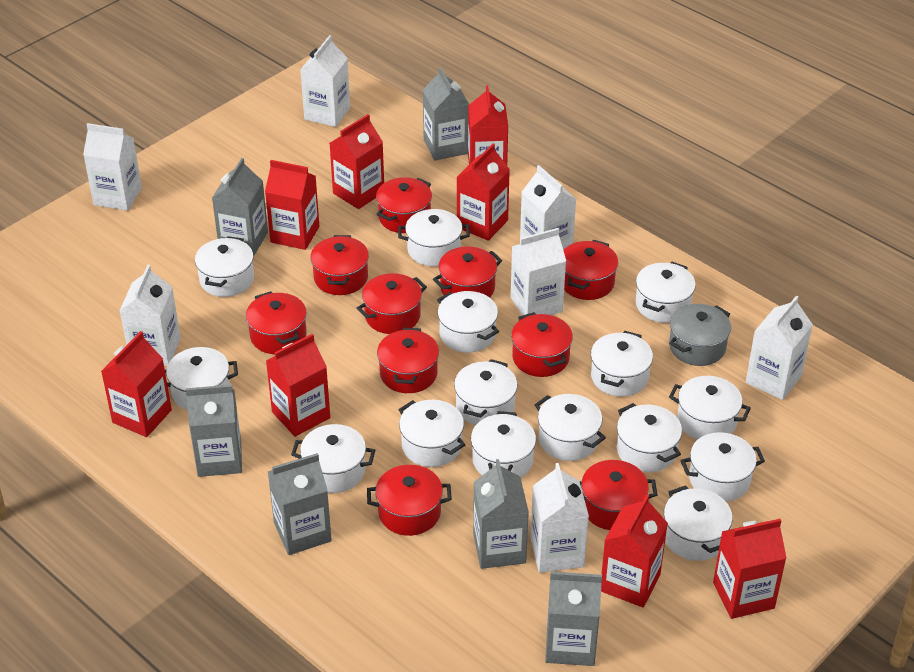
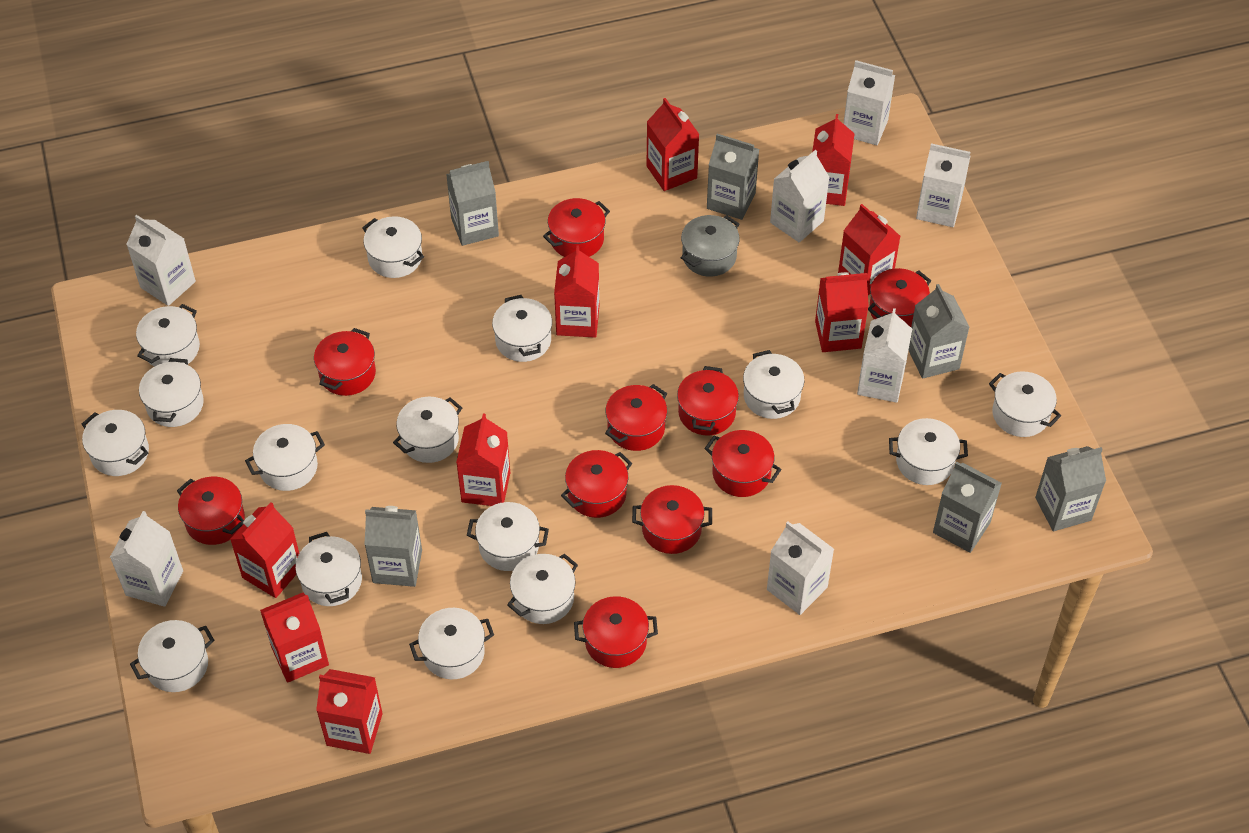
red carton: 8 -> 9

